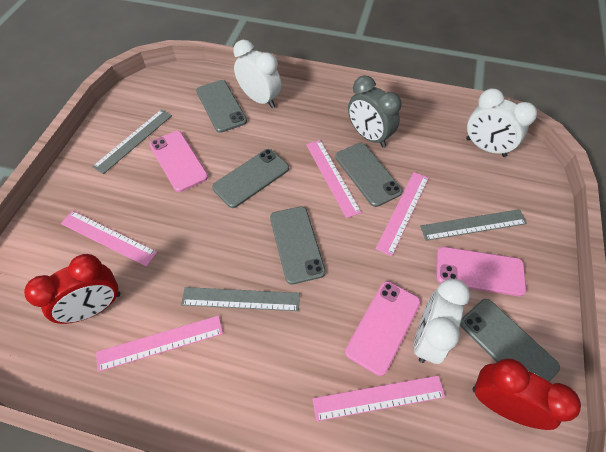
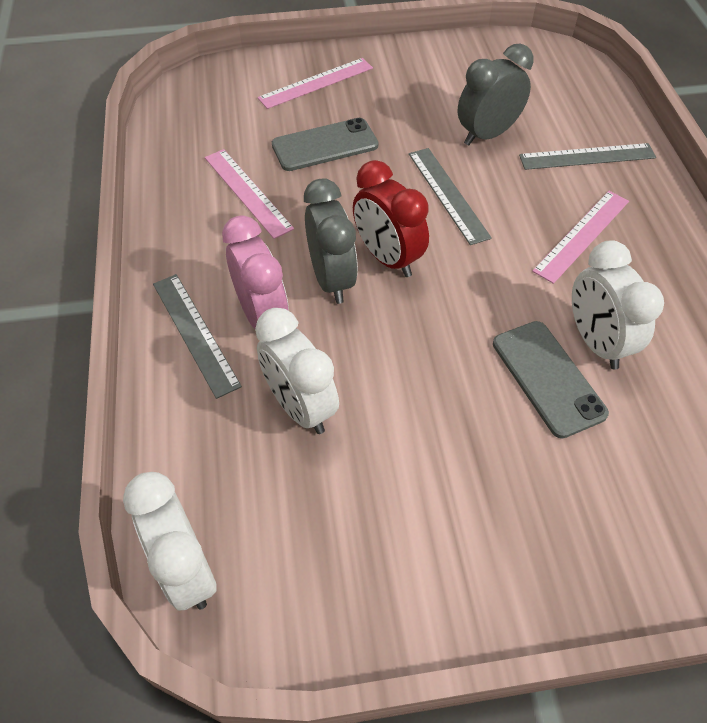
grey clock: 1 -> 2
grey phone: 5 -> 2
pink clock: 0 -> 1
pink phone: 3 -> 0
pink ruler: 5 -> 3
red clock: 2 -> 1

